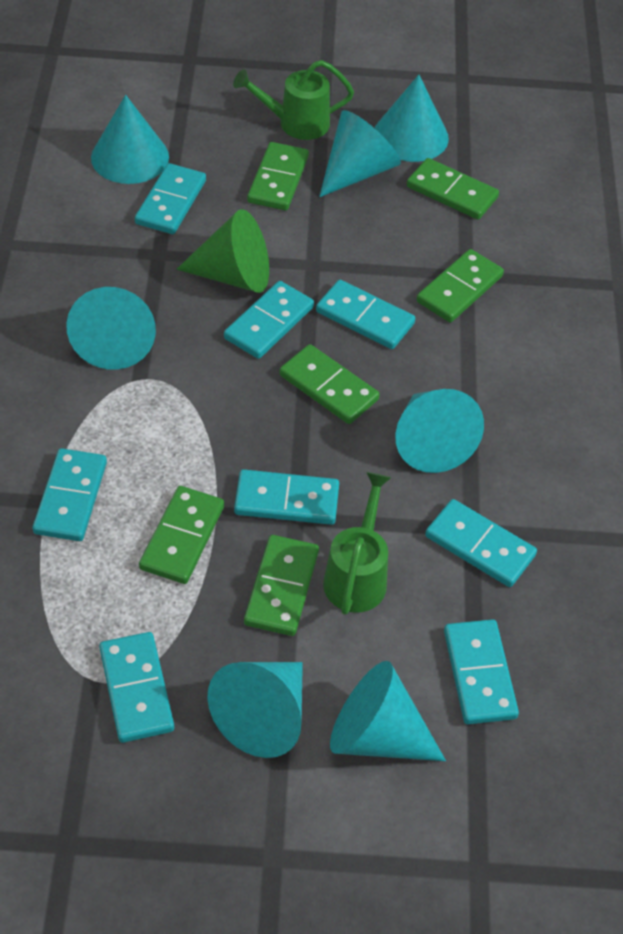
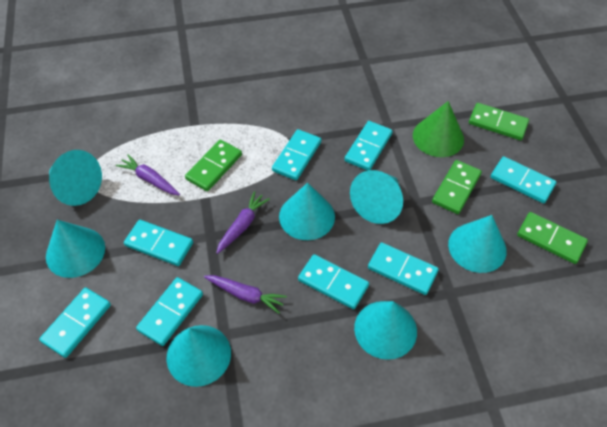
green domino: 6 -> 4
green watering can: 2 -> 0
purple carrot: 0 -> 3

